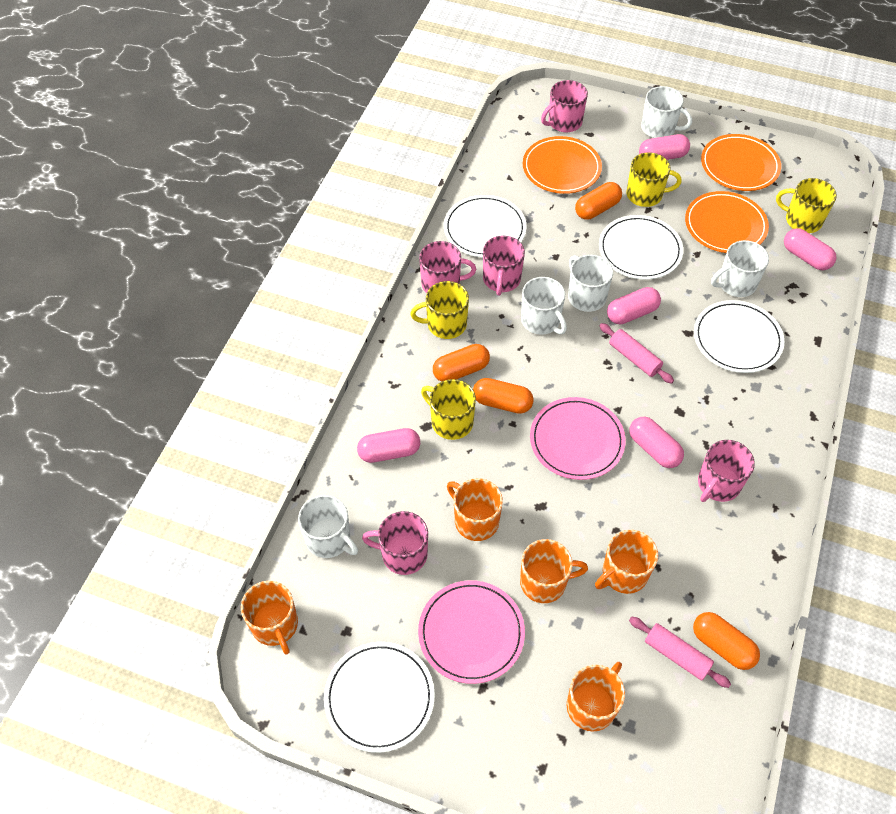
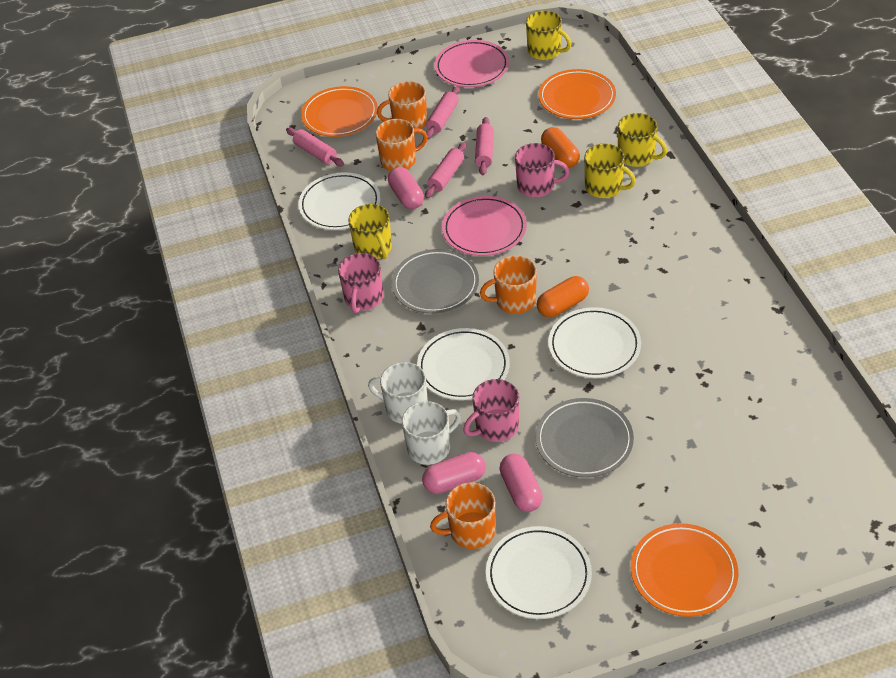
grey plate: 0 -> 2
orange capsule: 4 -> 2
orange mug: 5 -> 4
pink capsule: 5 -> 3
pink mug: 5 -> 3
pink rolling pin: 2 -> 4
white mug: 5 -> 2

